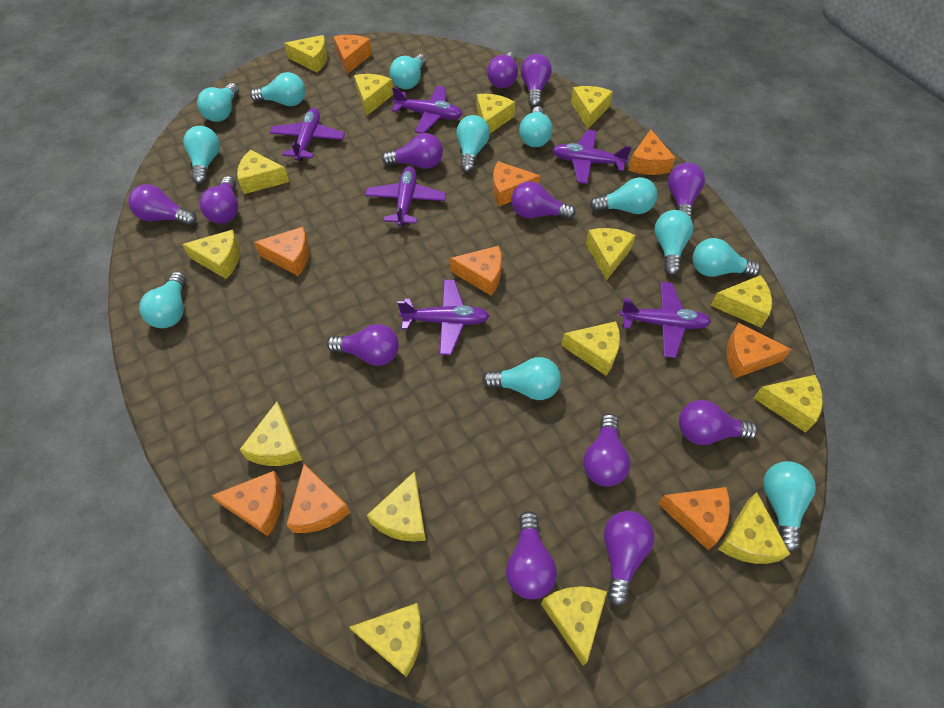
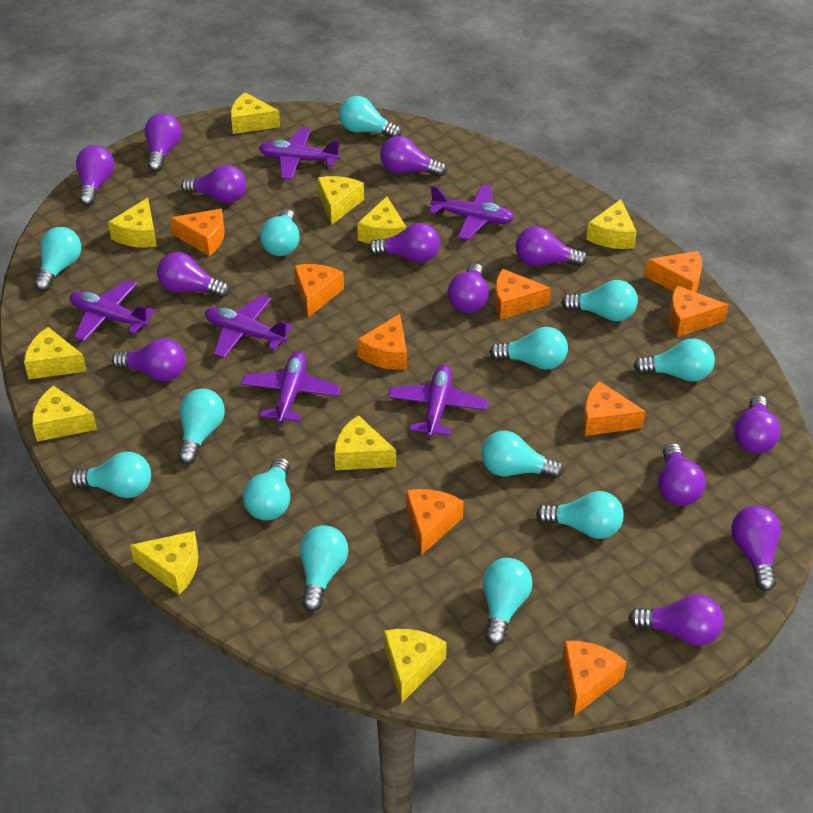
purple light bulb: 12 -> 13
turquoise light bulb: 12 -> 13
yellow cheese: 15 -> 10

